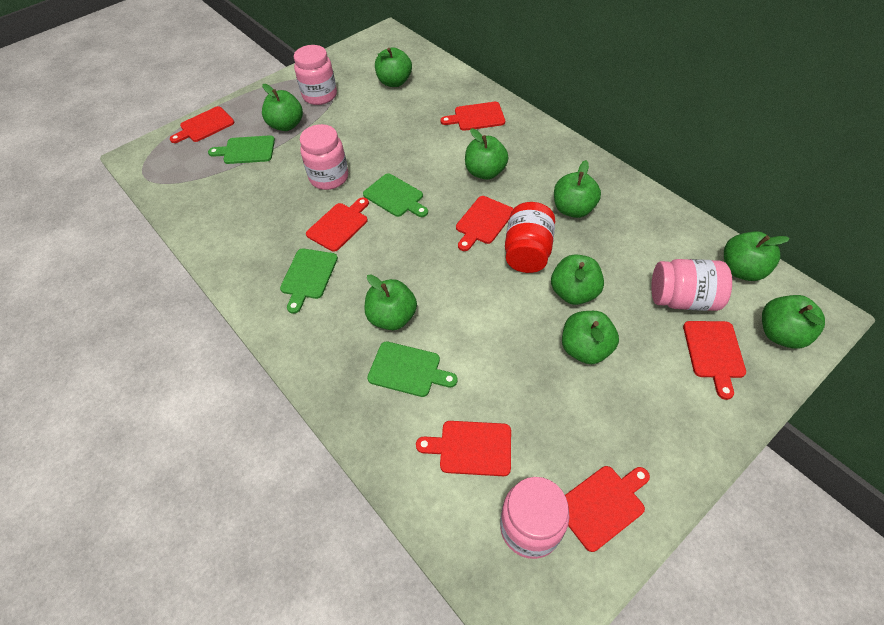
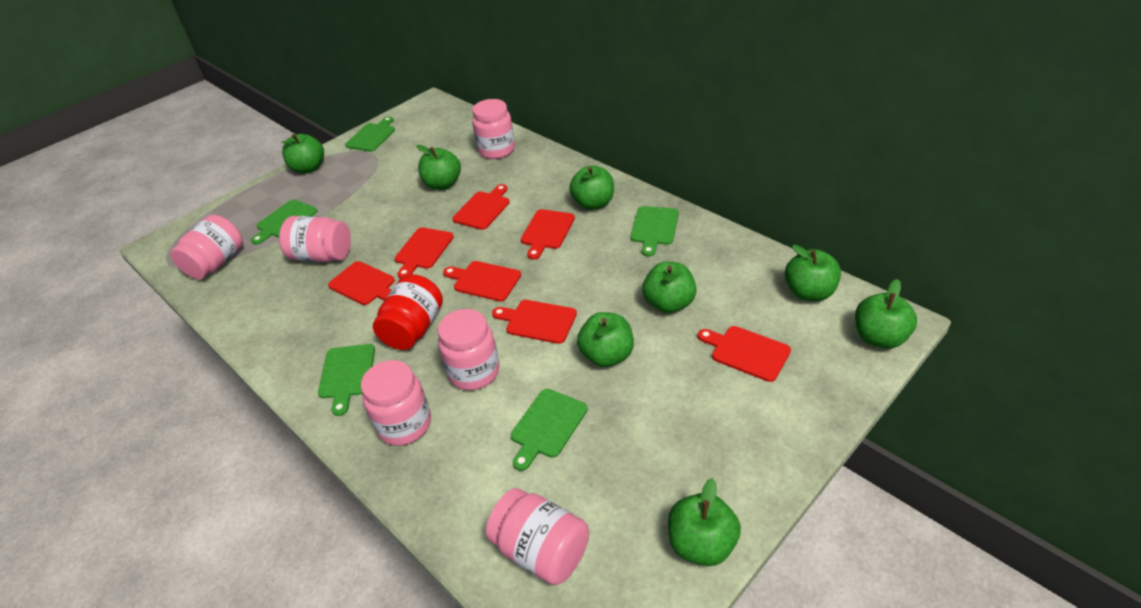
green apple: 9 -> 8
green cutting board: 4 -> 5
pink jar: 4 -> 6

